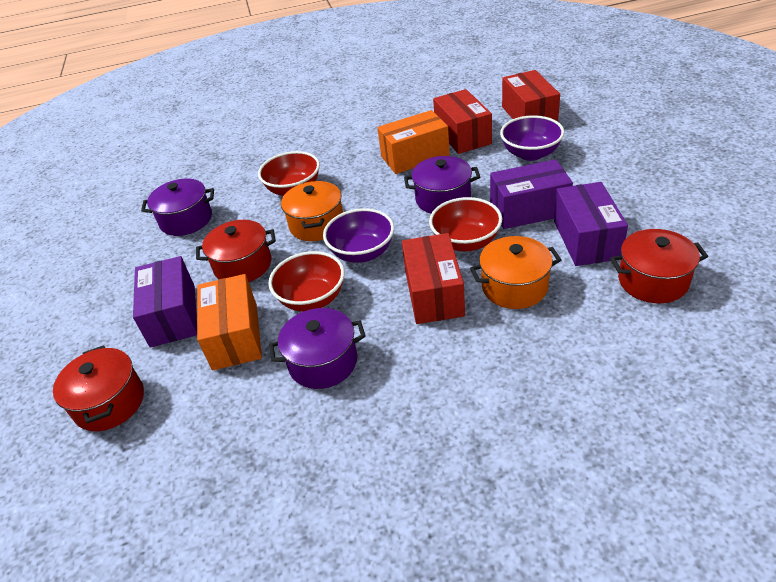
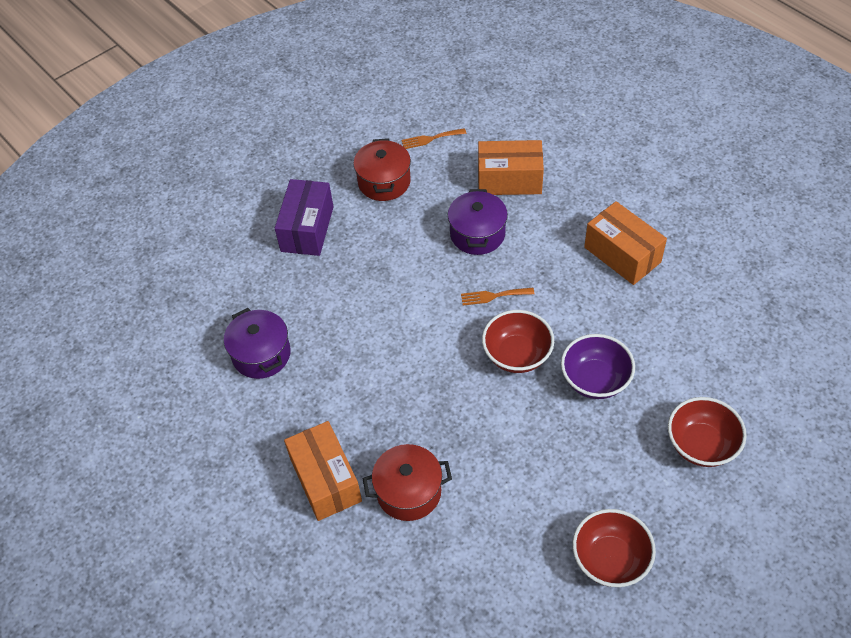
orange box: 2 -> 3
orange fork: 0 -> 2
orange pot: 2 -> 0
purple bowl: 2 -> 1
purple box: 3 -> 1
purple pot: 3 -> 2
red box: 3 -> 0
red pot: 3 -> 2

